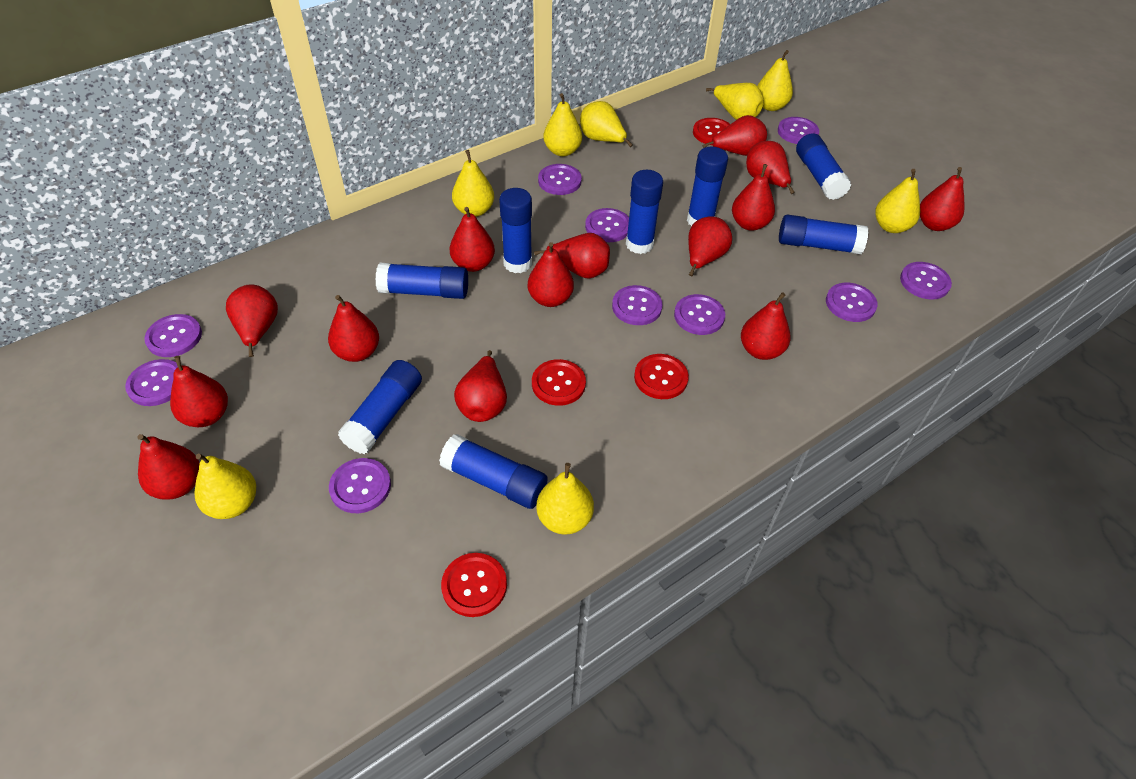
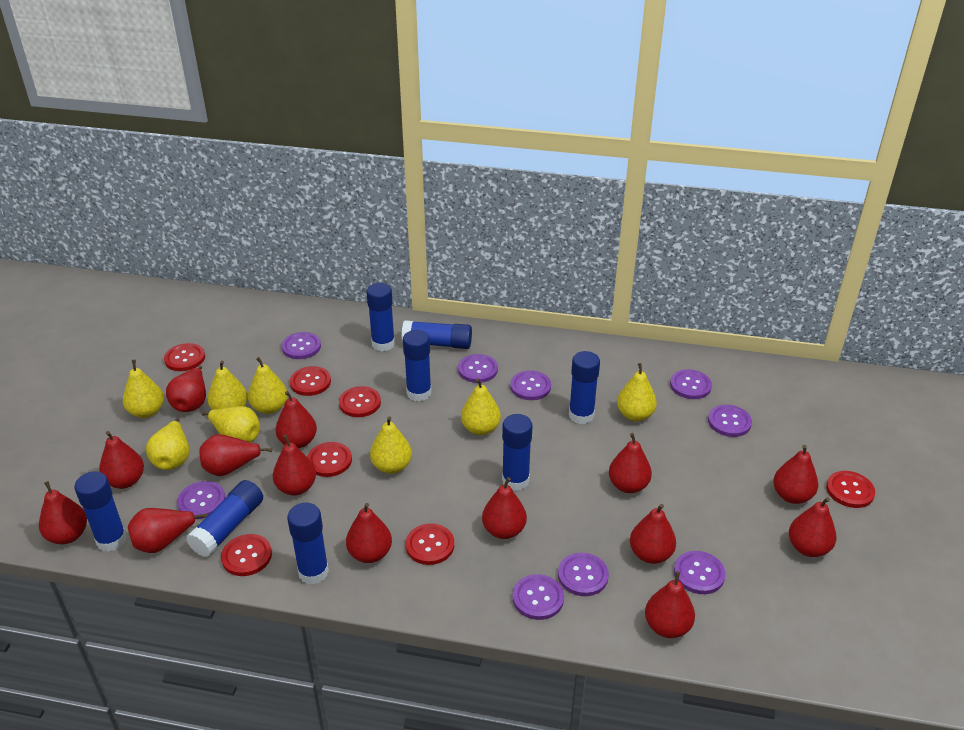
purple button: 10 -> 9
red button: 4 -> 7

